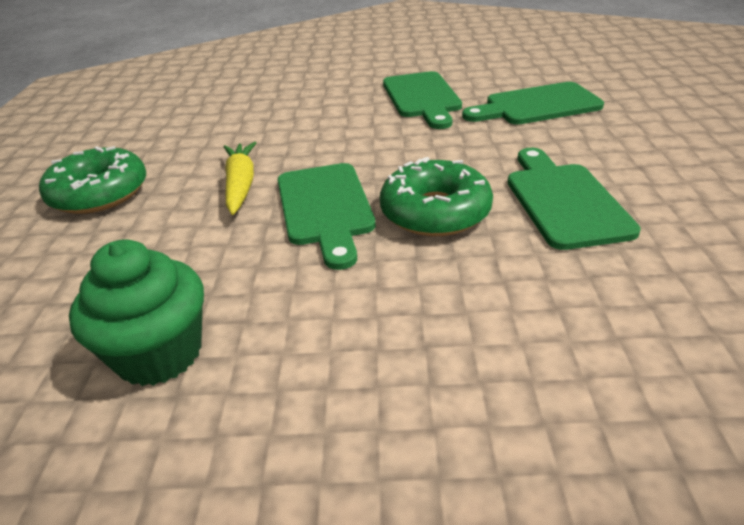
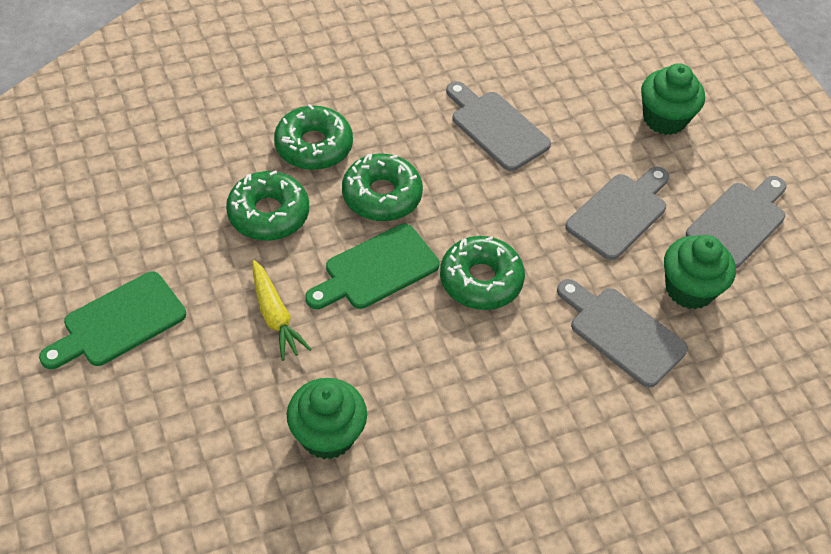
green cupcake: 1 -> 3
green cutting board: 4 -> 2
green donut: 2 -> 4
grey cutting board: 0 -> 4

